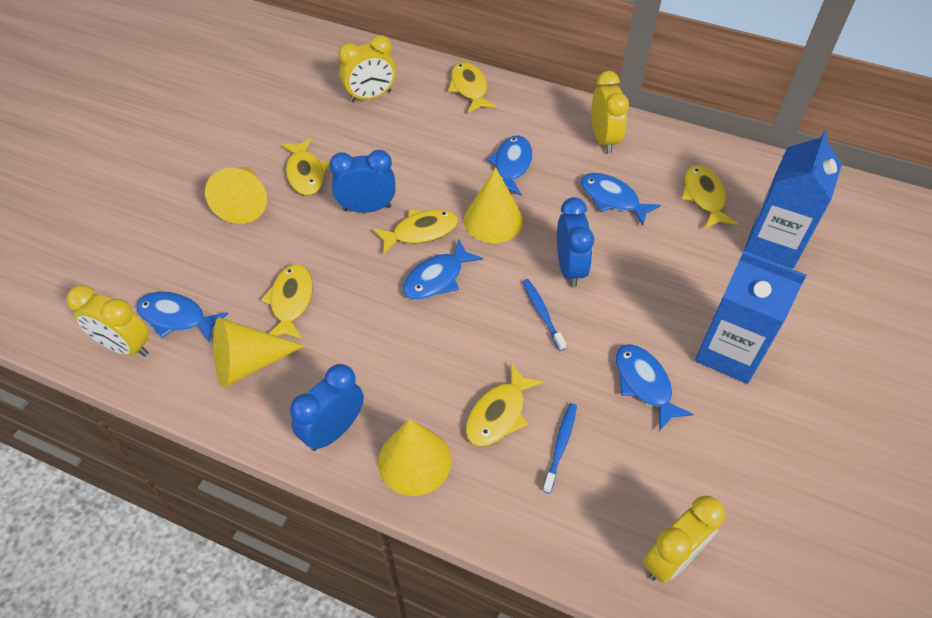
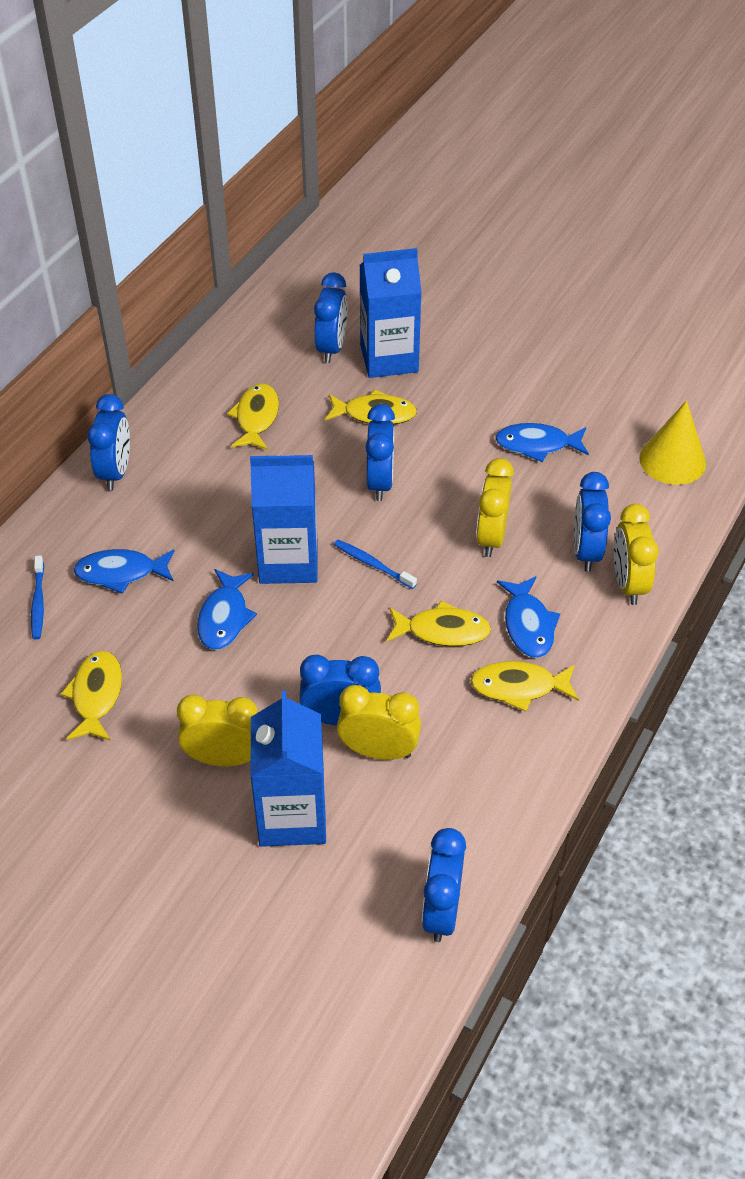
blue carton: 2 -> 3
blue clock: 3 -> 6
blue fish: 5 -> 4
yellow cone: 4 -> 1
yellow fish: 6 -> 5

